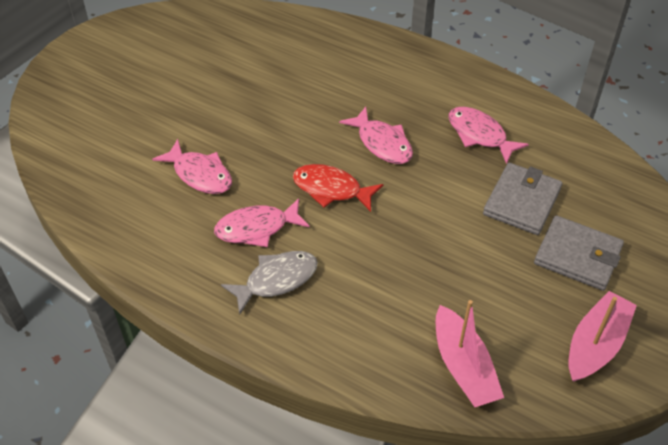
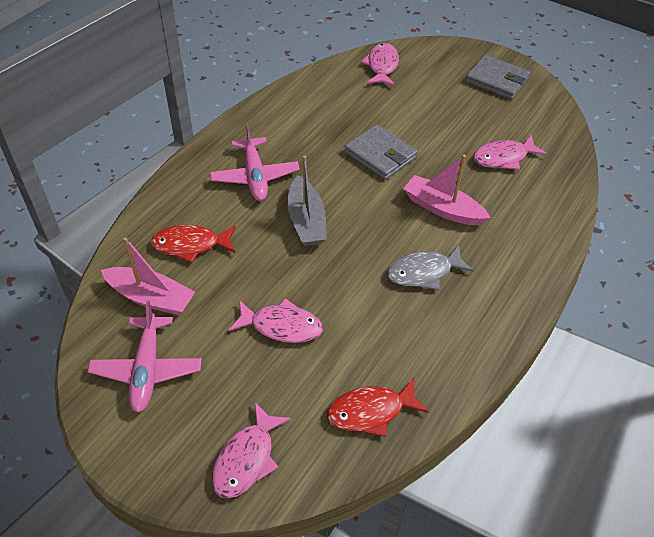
grey boat: 0 -> 1
pink plane: 0 -> 2
red fish: 1 -> 2

